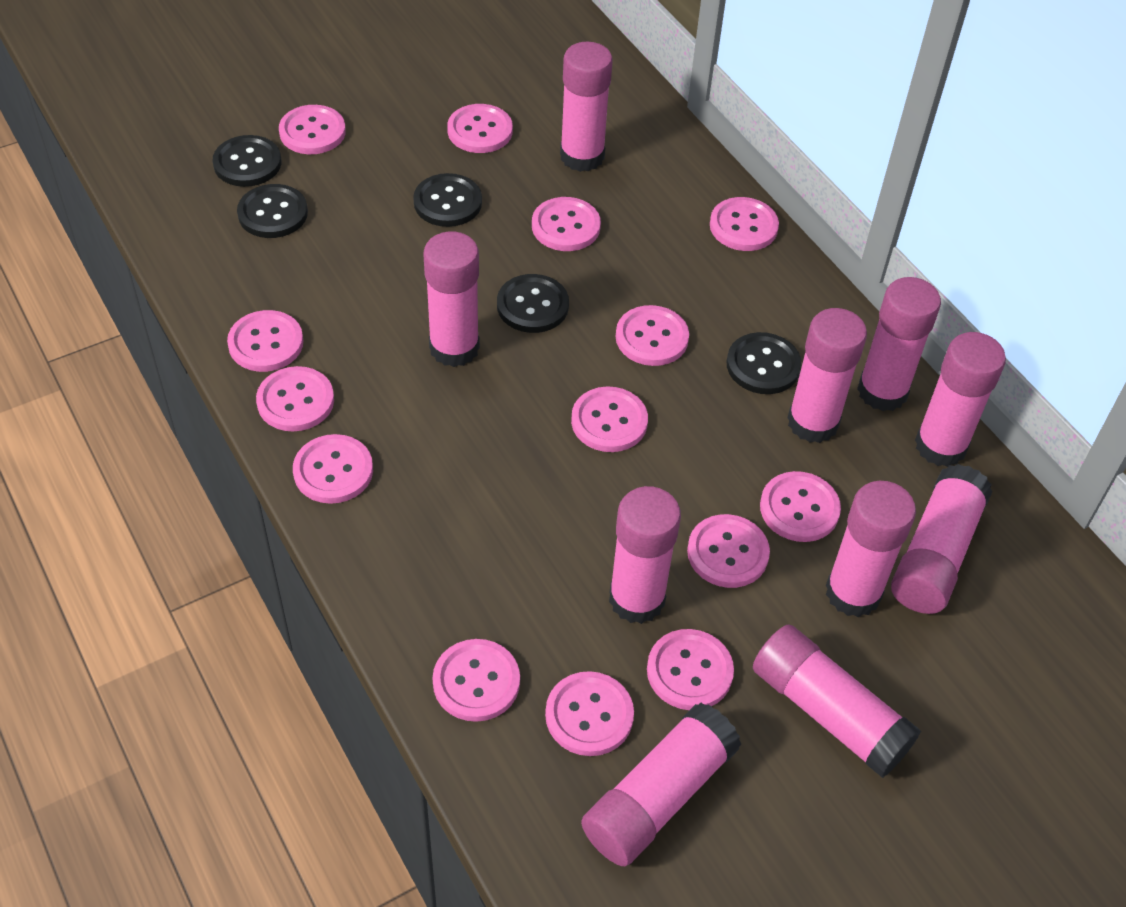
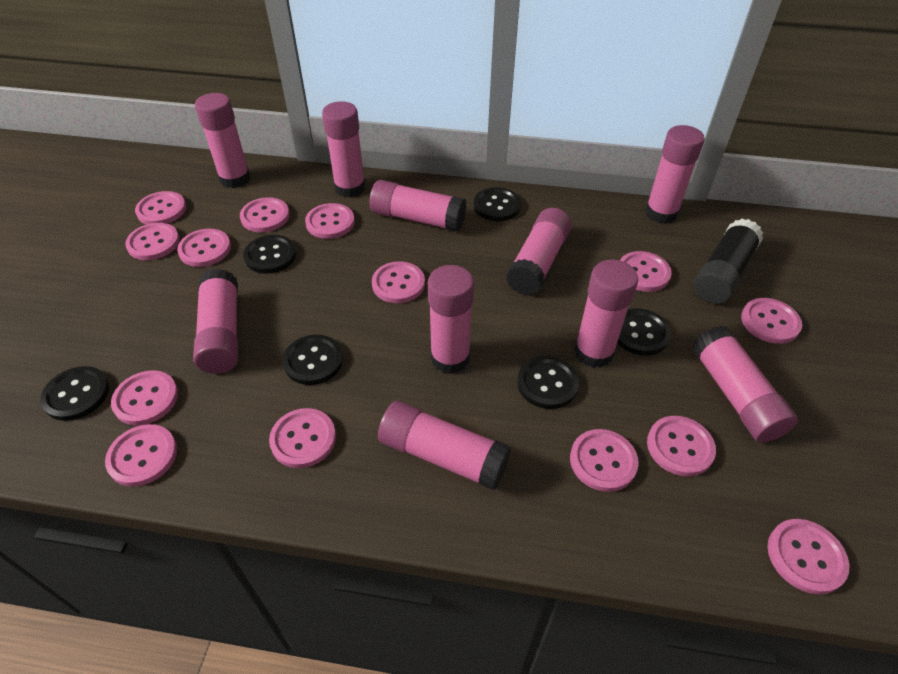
black button: 5 -> 6
black glue stick: 0 -> 1

